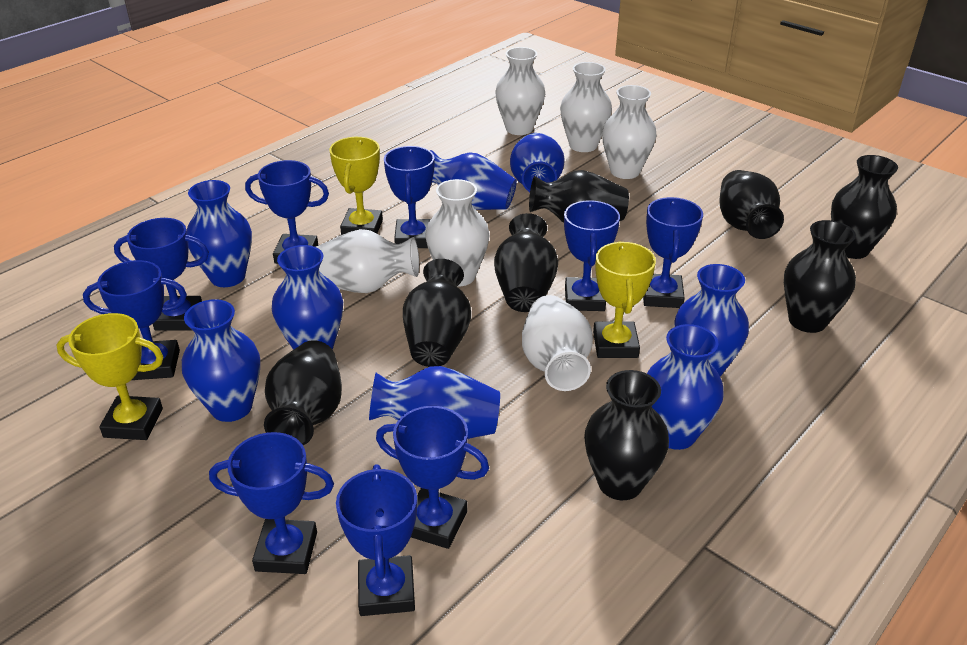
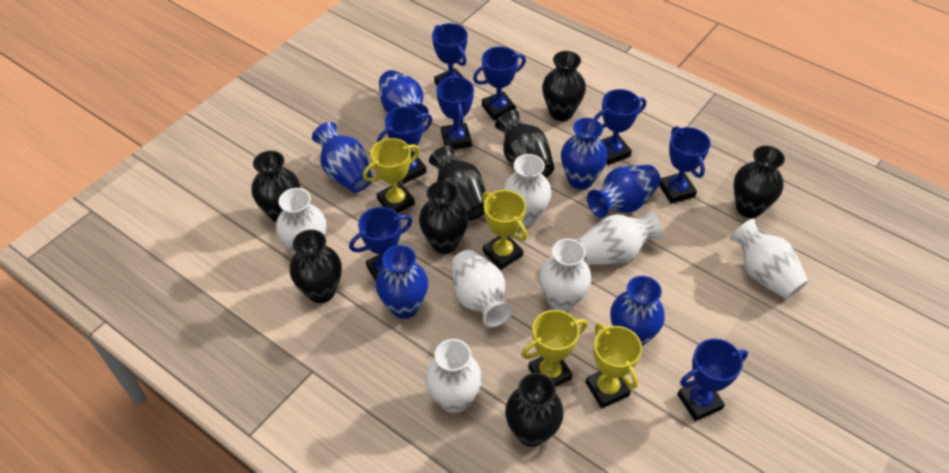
blue trophy: 9 -> 8
blue vase: 8 -> 6
white vase: 6 -> 7
yellow trophy: 3 -> 4

